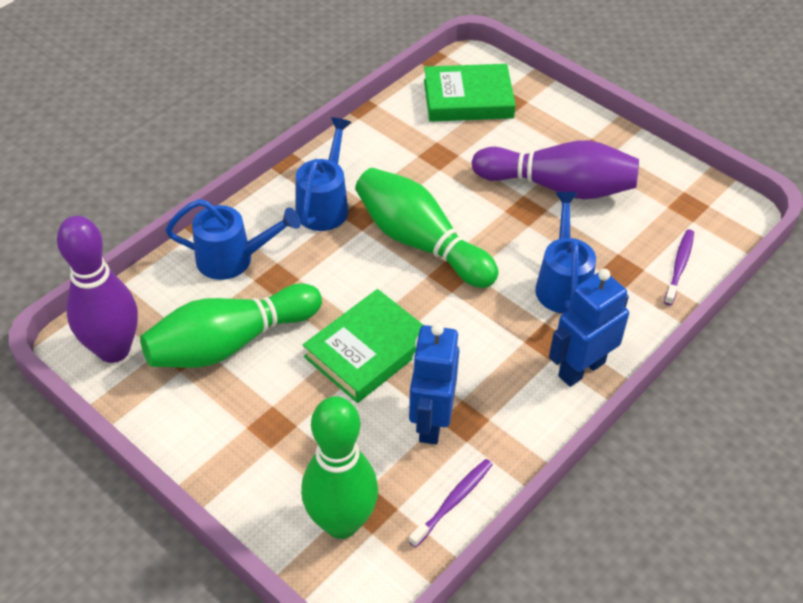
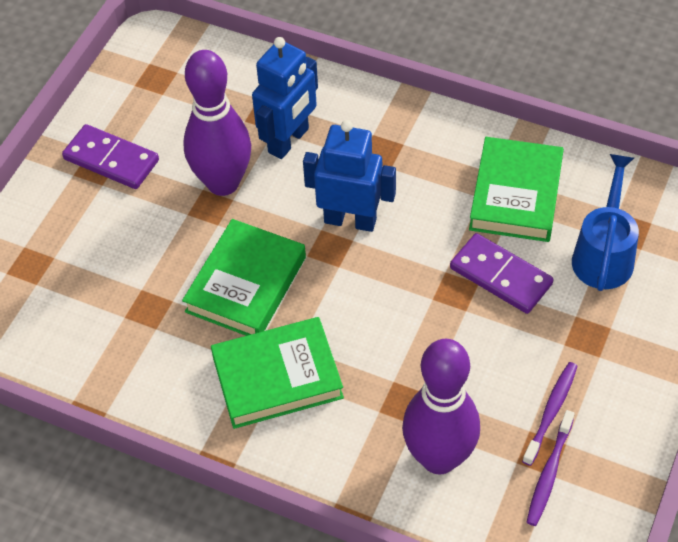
blue watering can: 3 -> 1
green book: 2 -> 3
green bowling pin: 3 -> 0
purple domino: 0 -> 2

